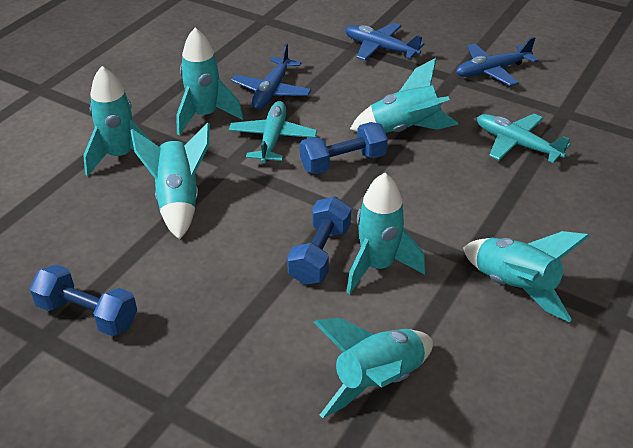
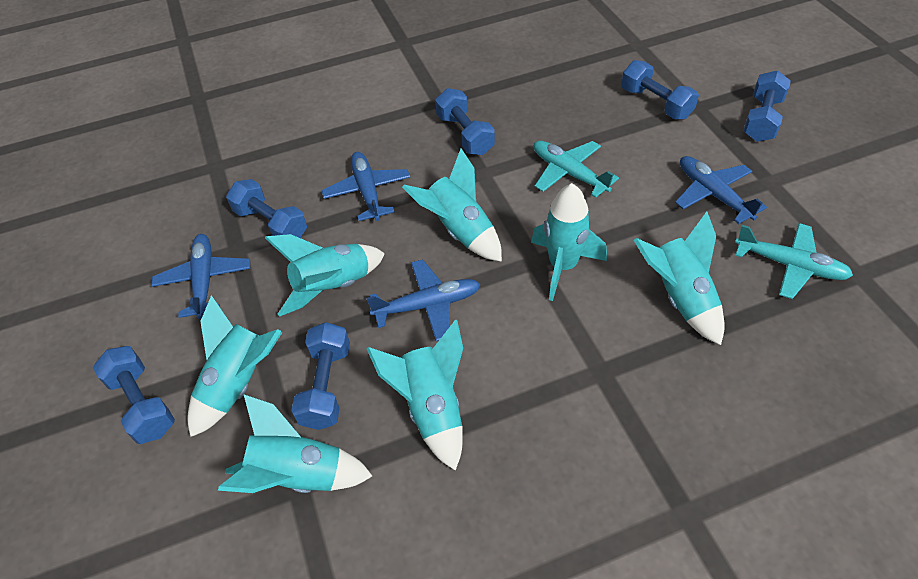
blue dumbbell: 3 -> 6
blue plane: 3 -> 4

